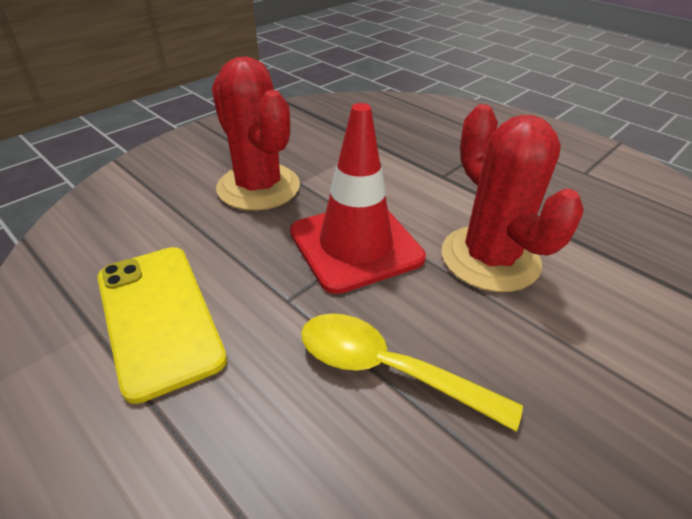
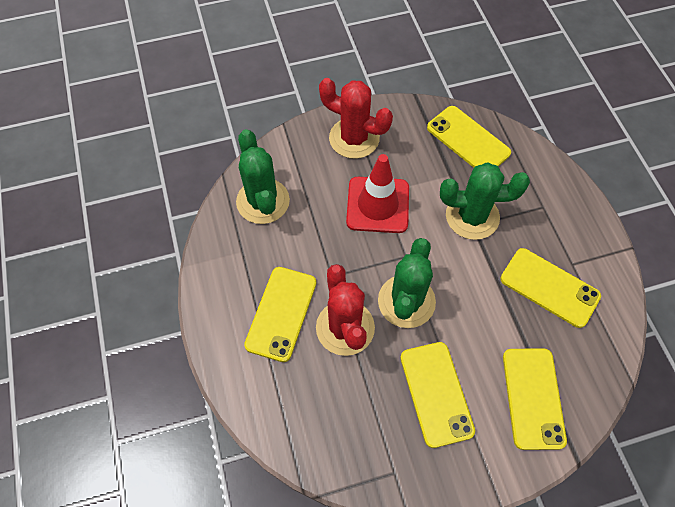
green cactus: 0 -> 3
yellow phone: 1 -> 5
yellow spoon: 1 -> 0

